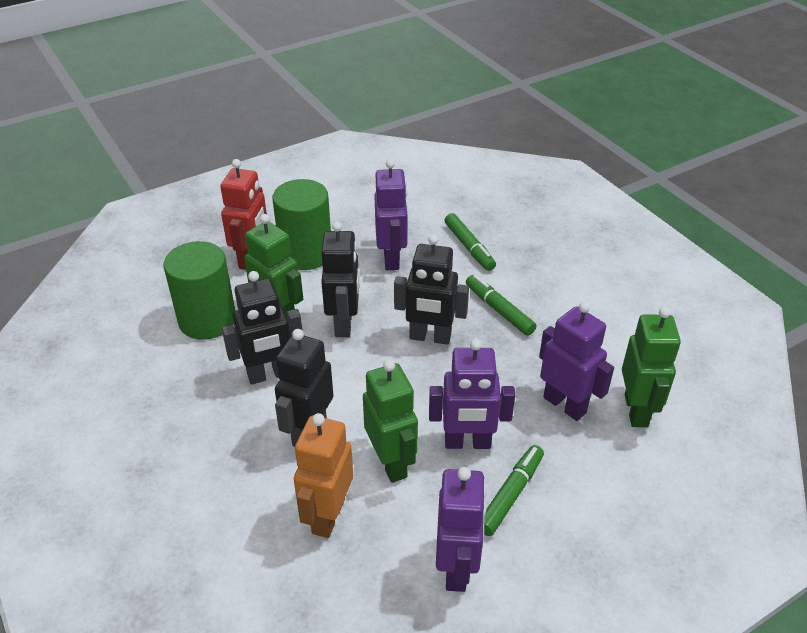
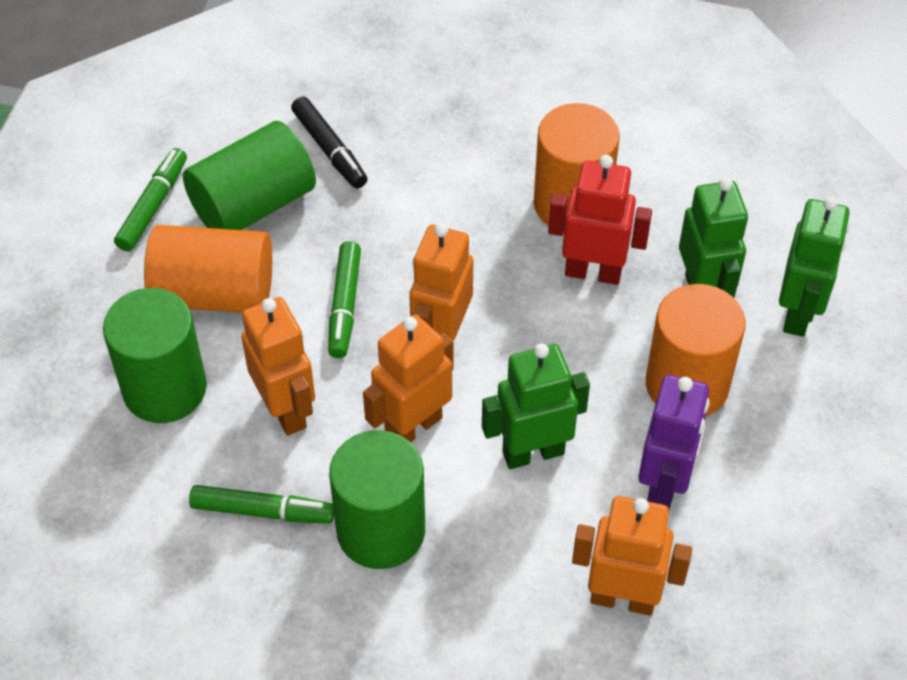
black marker: 0 -> 1
black robot: 4 -> 0
green cylinder: 2 -> 3
orange cylinder: 0 -> 3
orange robot: 1 -> 4
purple robot: 4 -> 1

